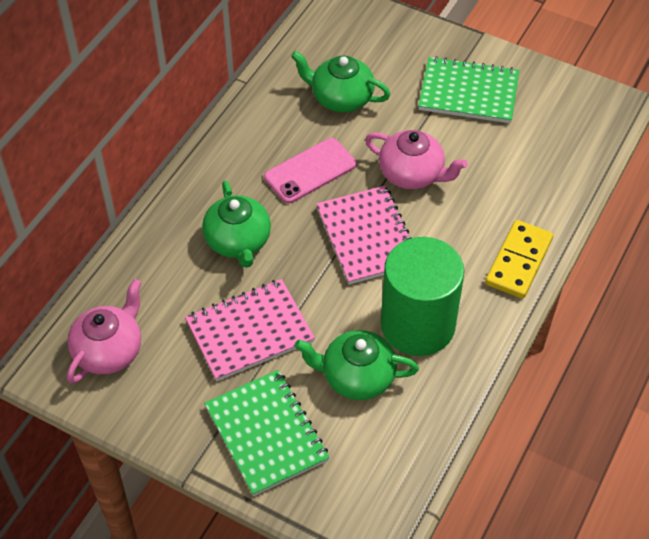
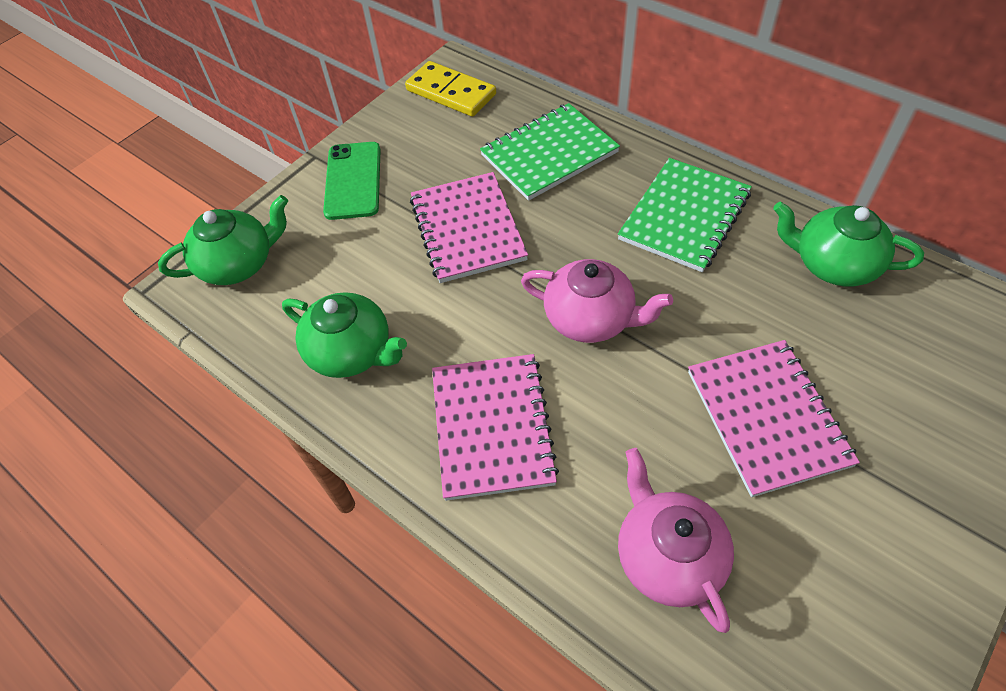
green cylinder: 1 -> 0
green phone: 0 -> 1
pink notebook: 2 -> 3
pink phone: 1 -> 0

